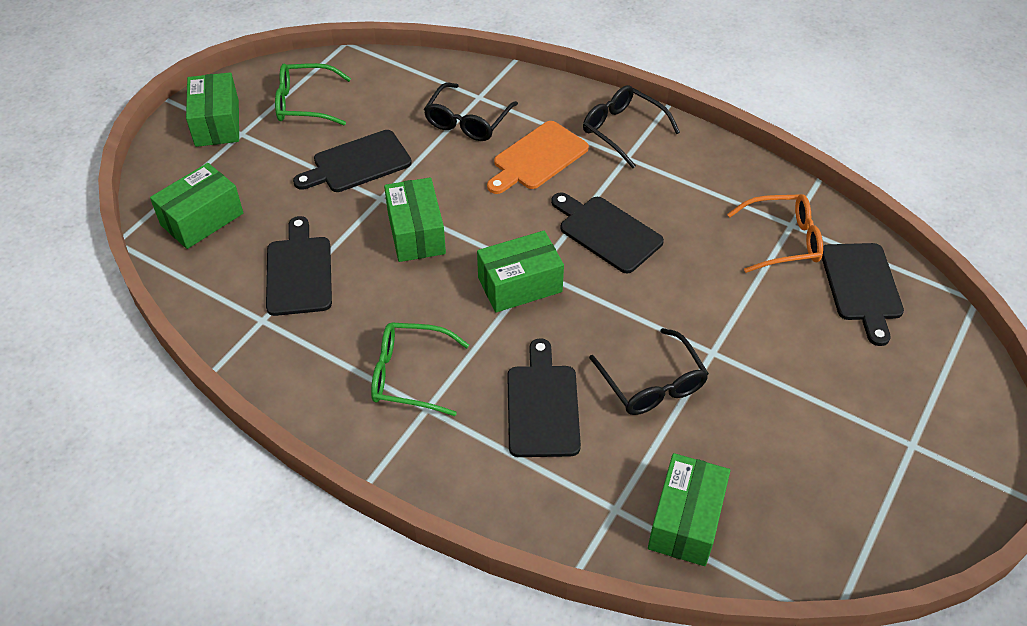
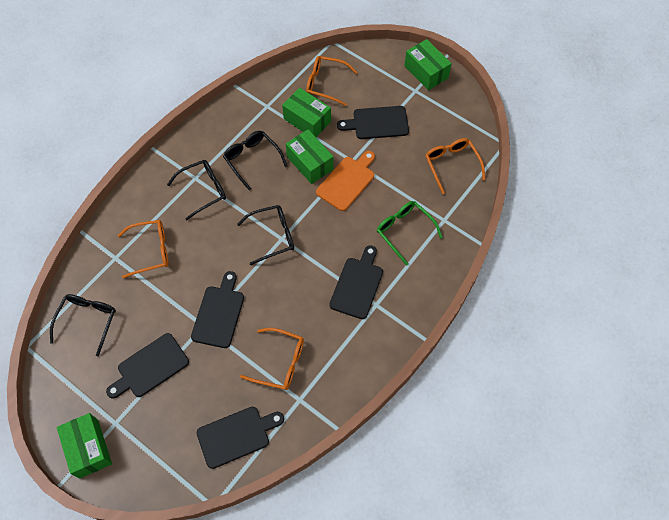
black glasses: 3 -> 4
green box: 5 -> 4
green glasses: 2 -> 1
orange glasses: 1 -> 4

